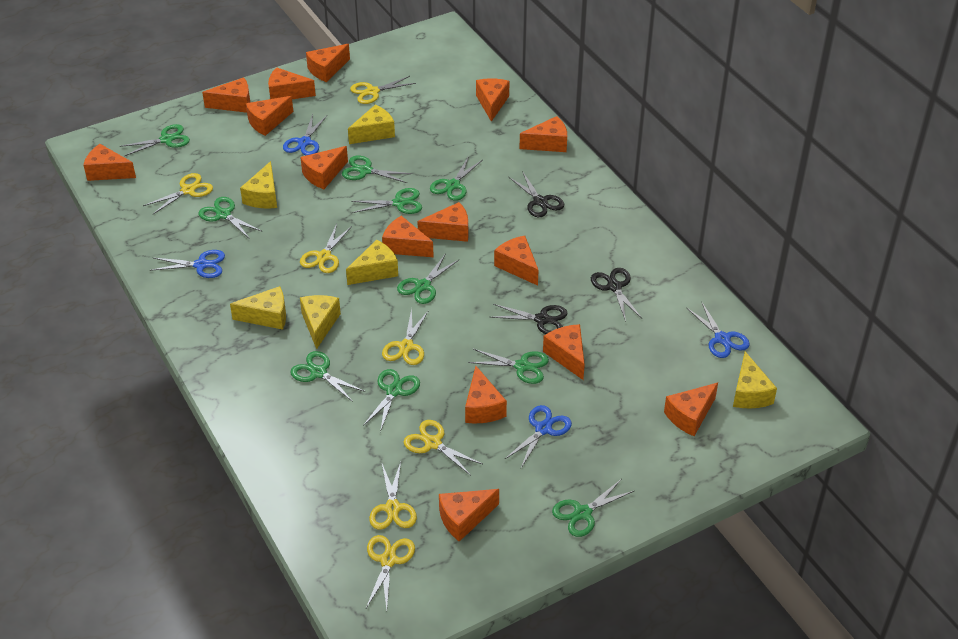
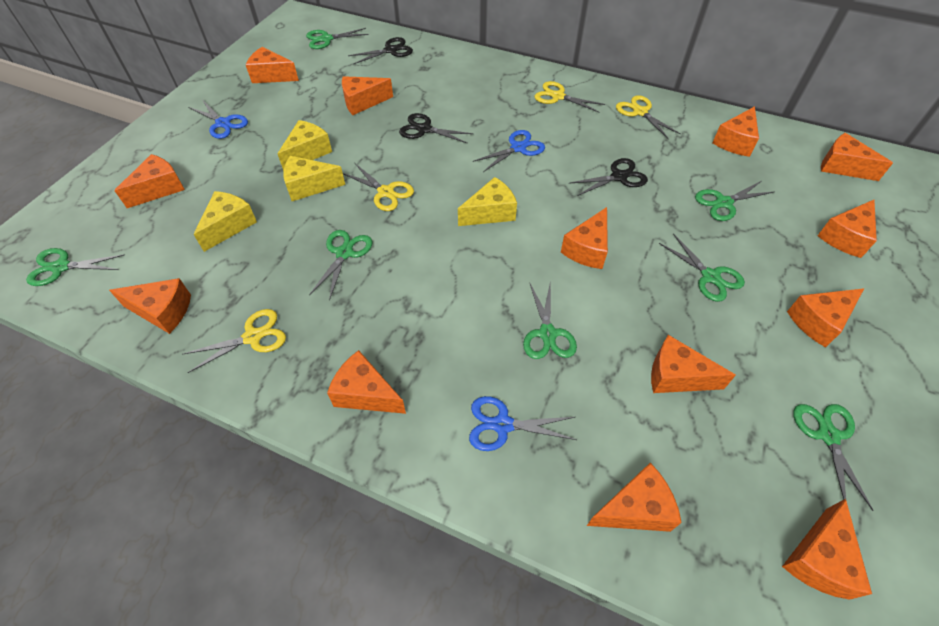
blue scissors: 4 -> 3
green scissors: 10 -> 7
orange cheese: 15 -> 13
yellow cheese: 6 -> 4
yellow scissors: 7 -> 4

